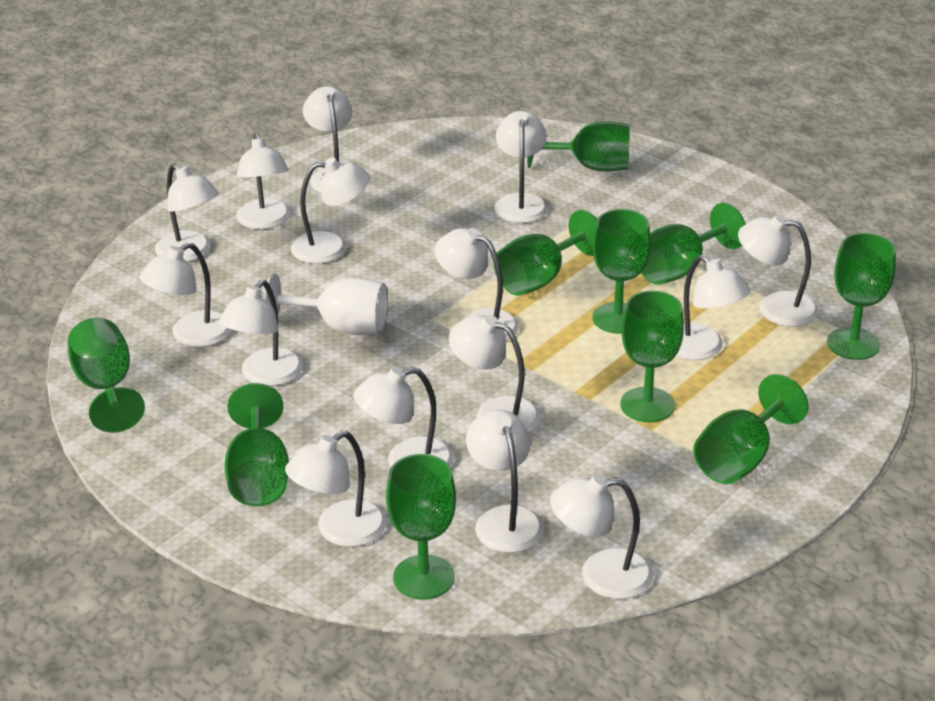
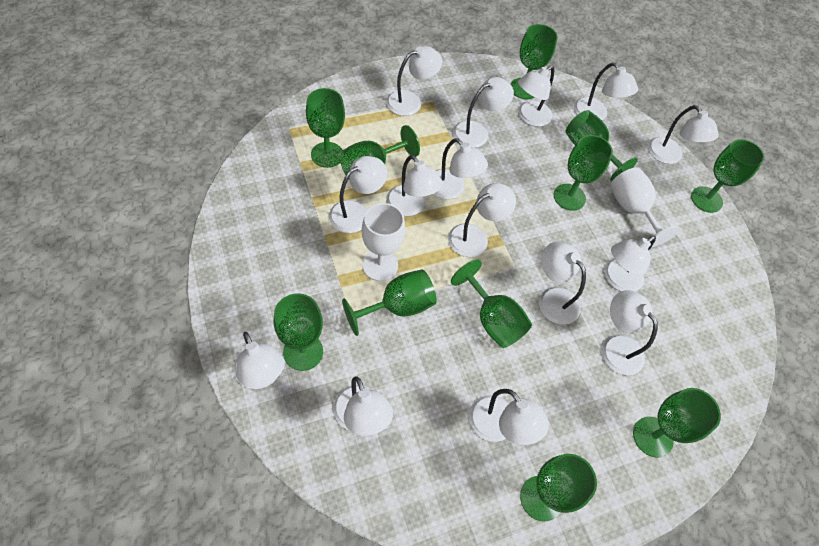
green goblet: 10 -> 11
white goblet: 1 -> 2

